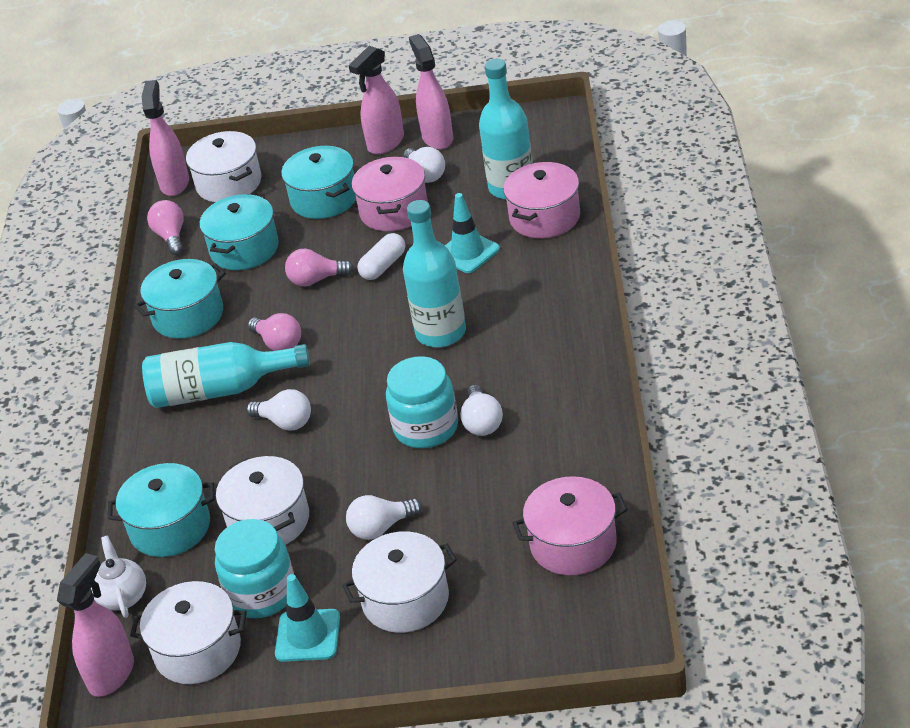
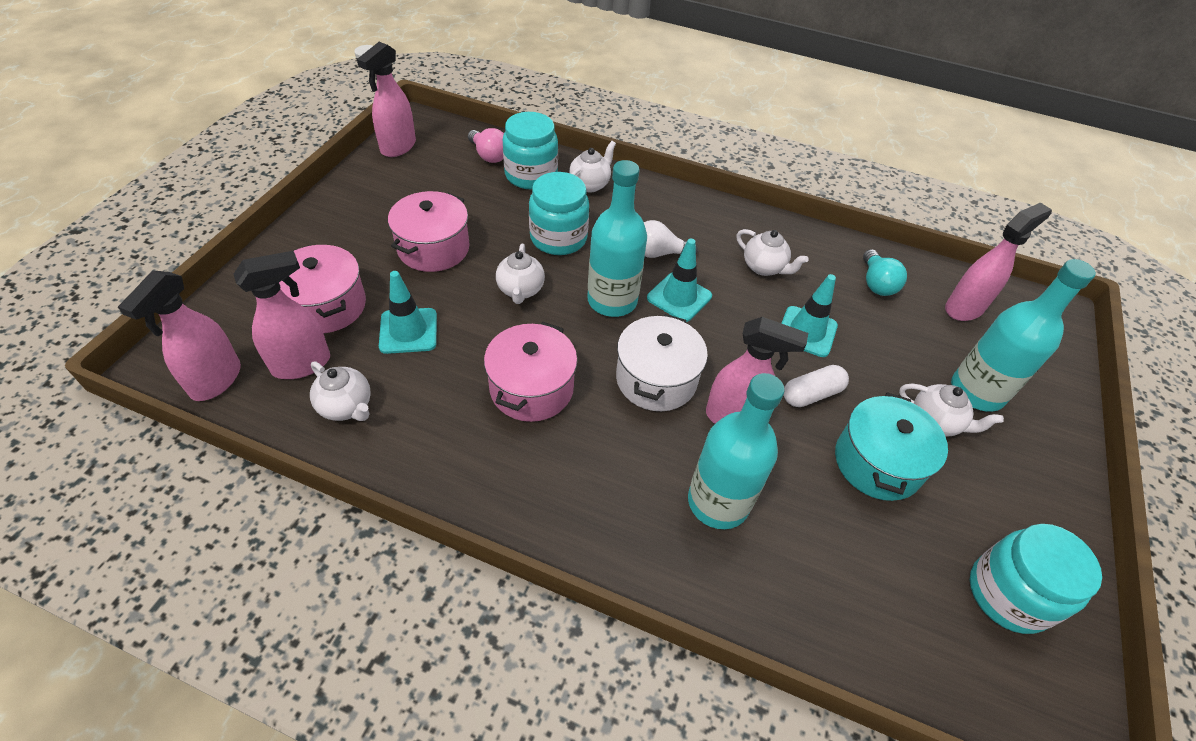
pink light bulb: 3 -> 1
pink spray bottle: 4 -> 5
turquoise jar: 2 -> 3
turquoise light bulb: 0 -> 1
turquoise pot: 4 -> 1
turquoise traffic cone: 2 -> 3
white light bulb: 4 -> 1
white pot: 4 -> 1
white teapot: 1 -> 5

